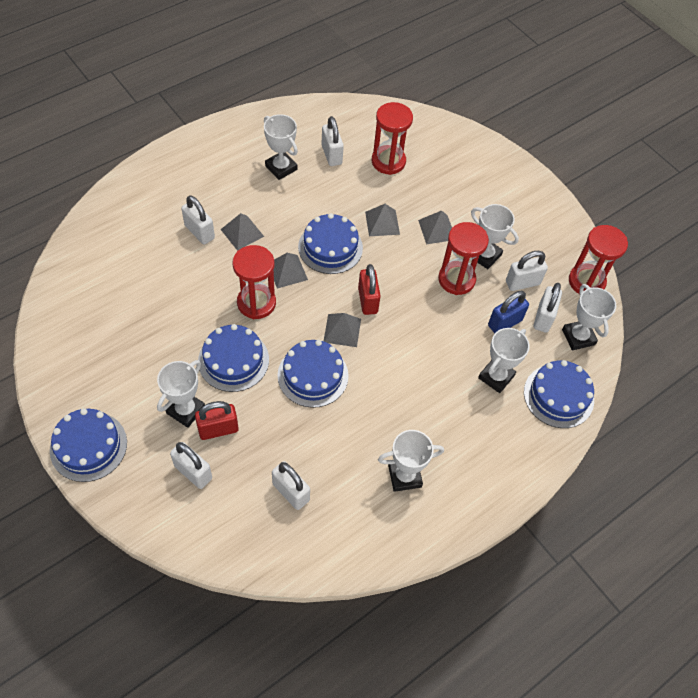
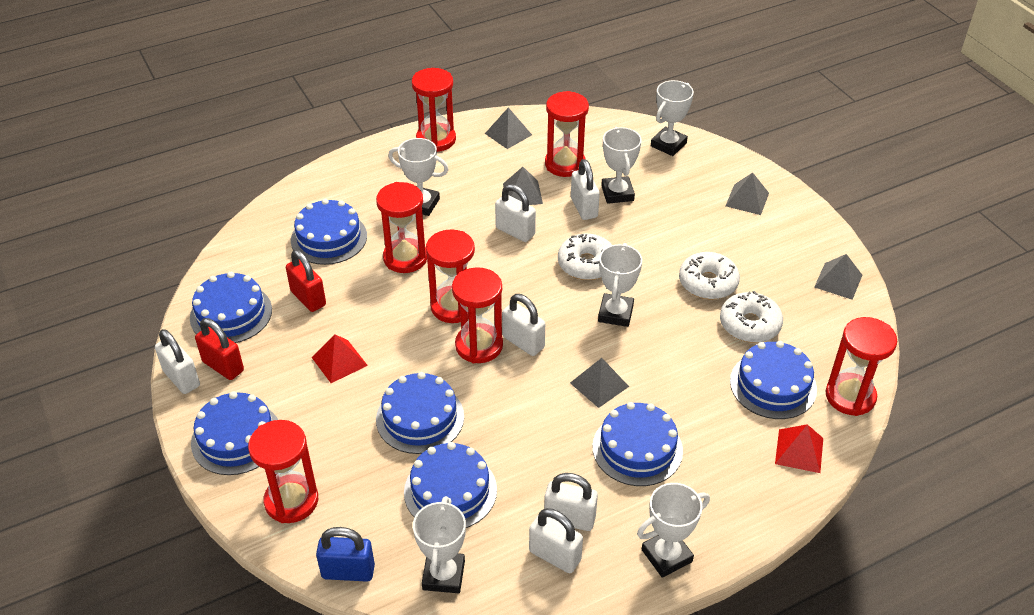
blue cake: 5 -> 7
red hourglass: 4 -> 7
red pyramid: 0 -> 2
white donut: 0 -> 3

